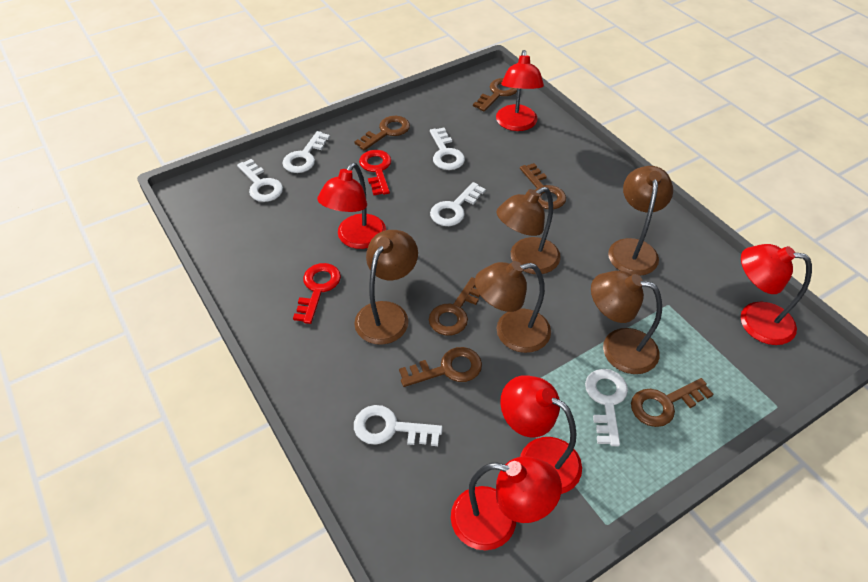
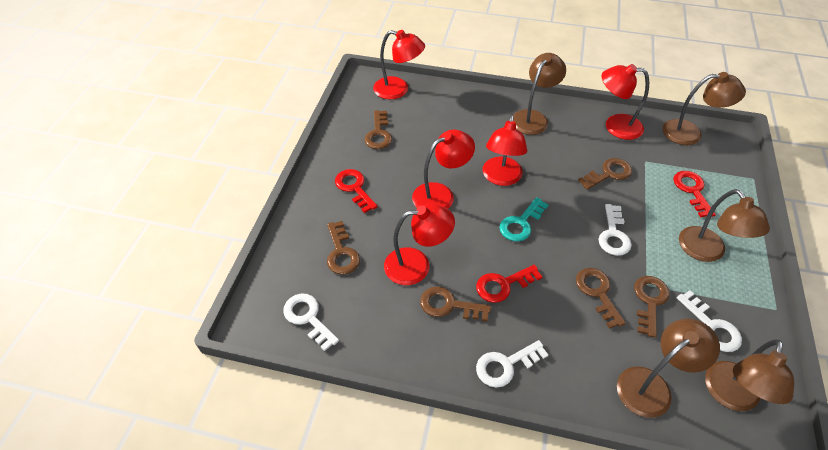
red key: 2 -> 3
turquoise key: 0 -> 1
white key: 6 -> 4

